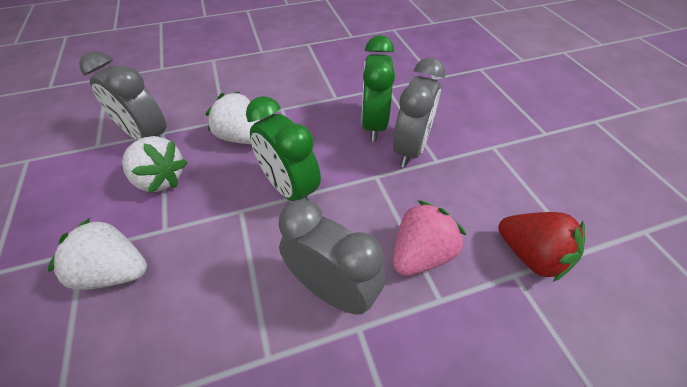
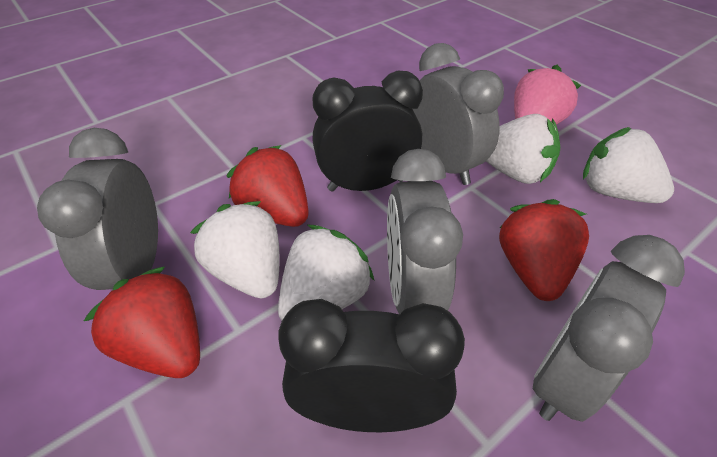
black clock: 0 -> 2
green clock: 2 -> 0
grey clock: 3 -> 4
red strawberry: 1 -> 3
white strawberry: 3 -> 4

